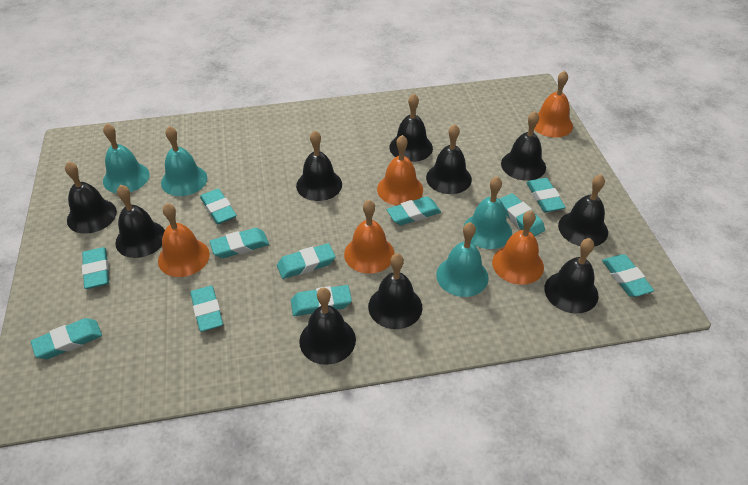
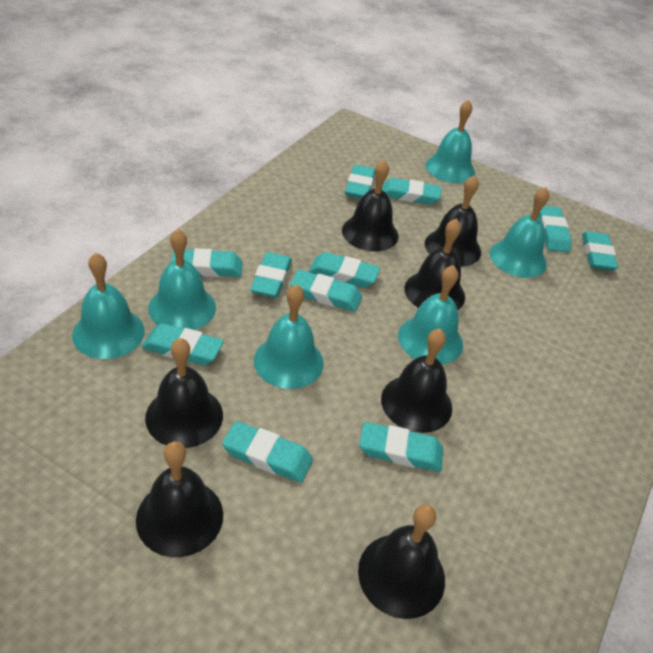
black bell: 10 -> 7
orange bell: 5 -> 0
turquoise bell: 4 -> 6

